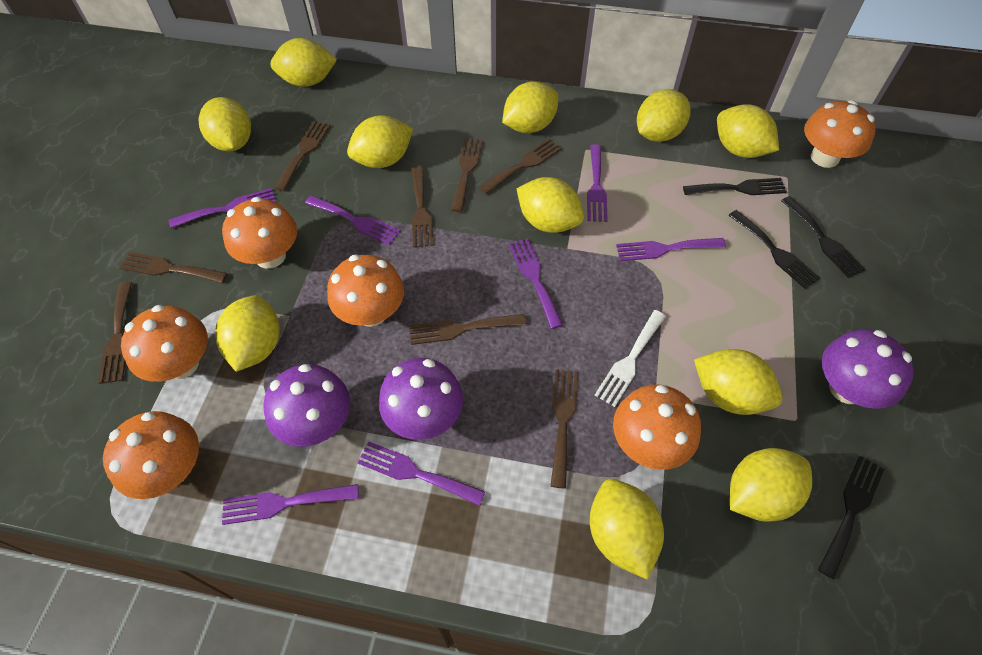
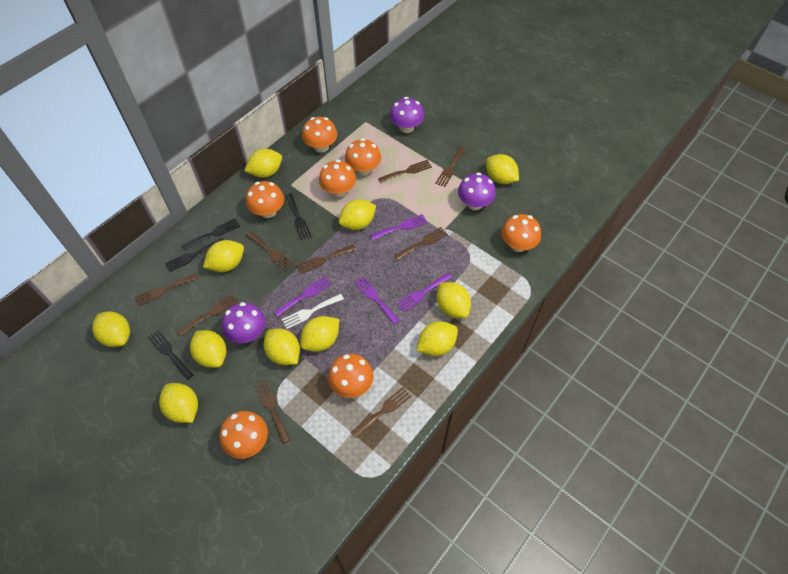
brown fork: 8 -> 9
orange mushroom: 6 -> 7
purple fork: 7 -> 4

